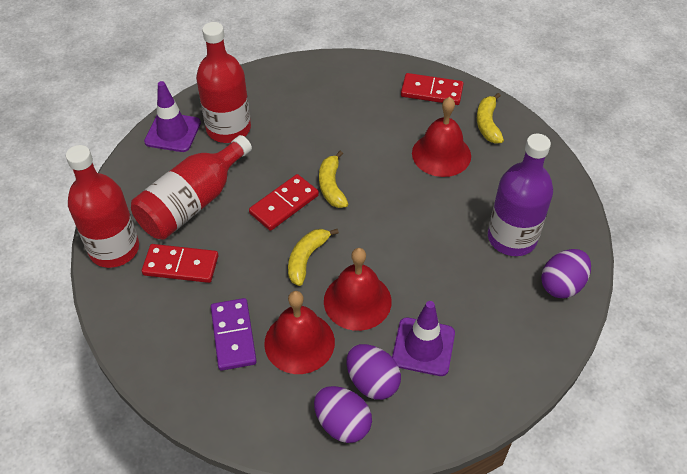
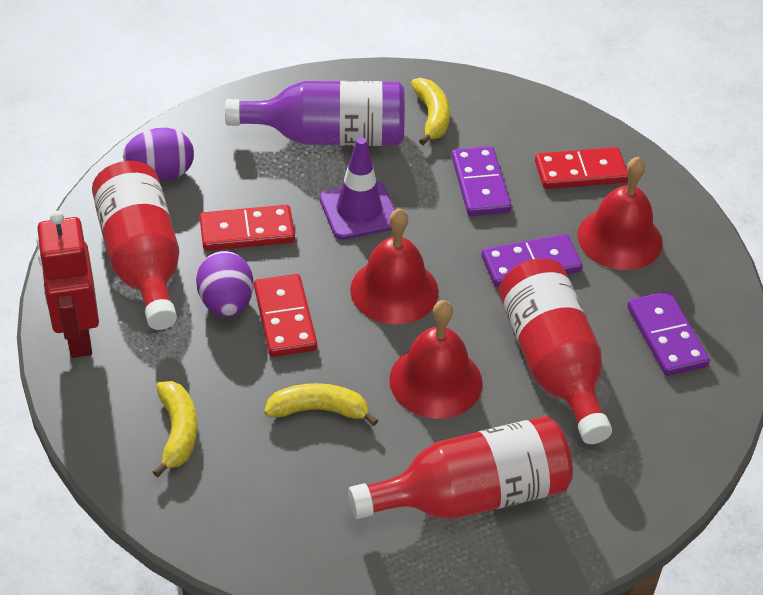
purple domino: 1 -> 3
purple egg: 3 -> 2
purple traffic cone: 2 -> 1
red robot: 0 -> 1

